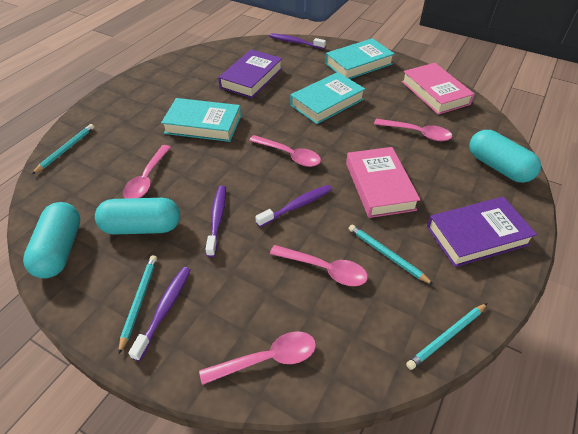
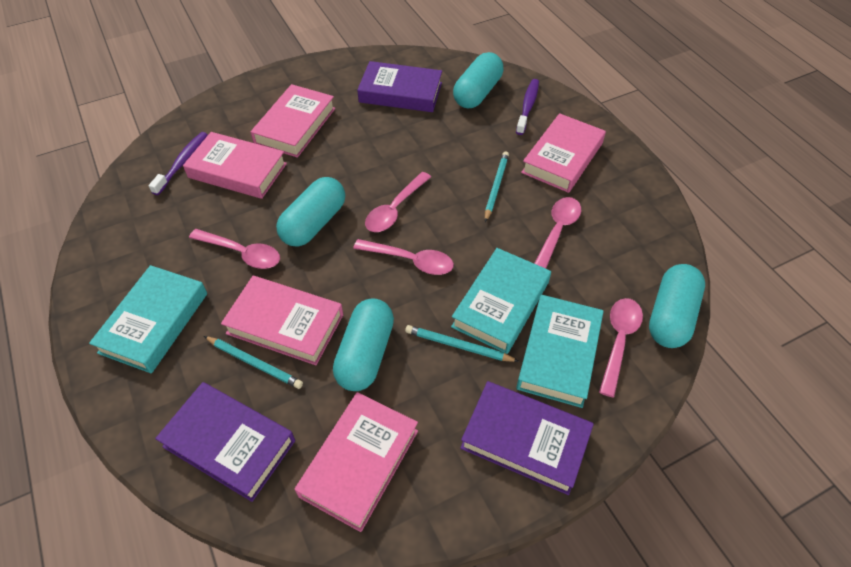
pink book: 2 -> 5
purple book: 2 -> 3
purple toothbrush: 4 -> 2
turquoise capsule: 3 -> 4
turquoise pencil: 4 -> 3

